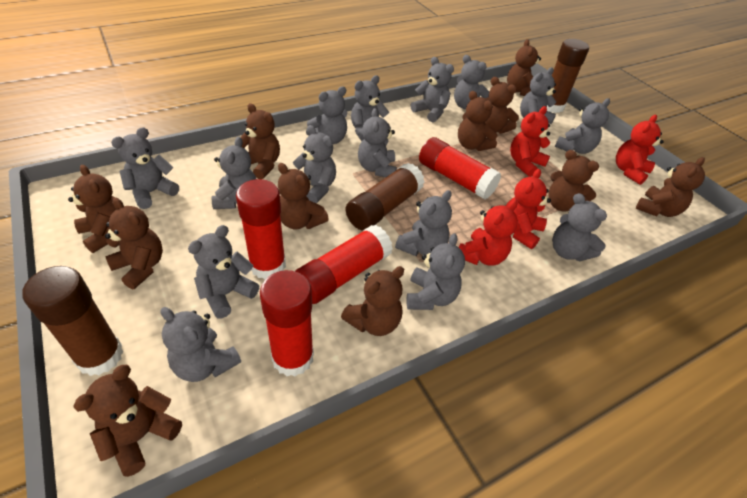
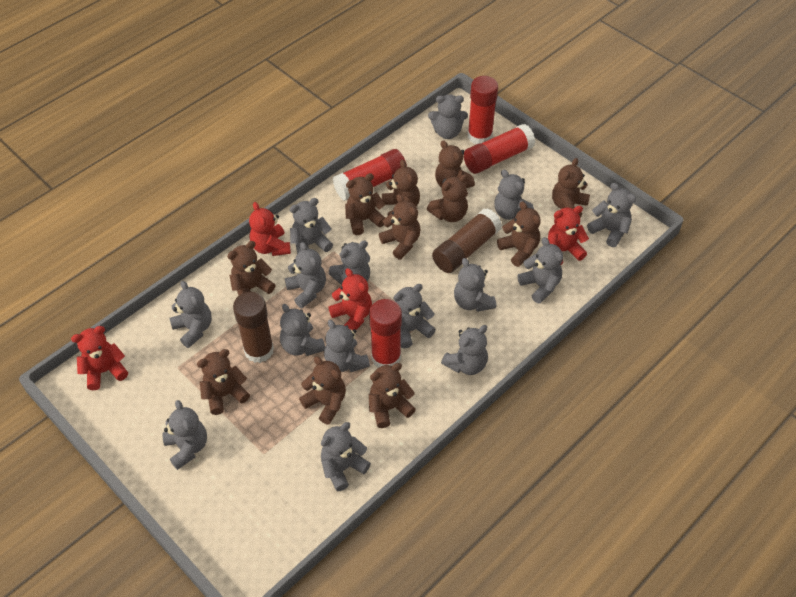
brown glue stick: 3 -> 2

